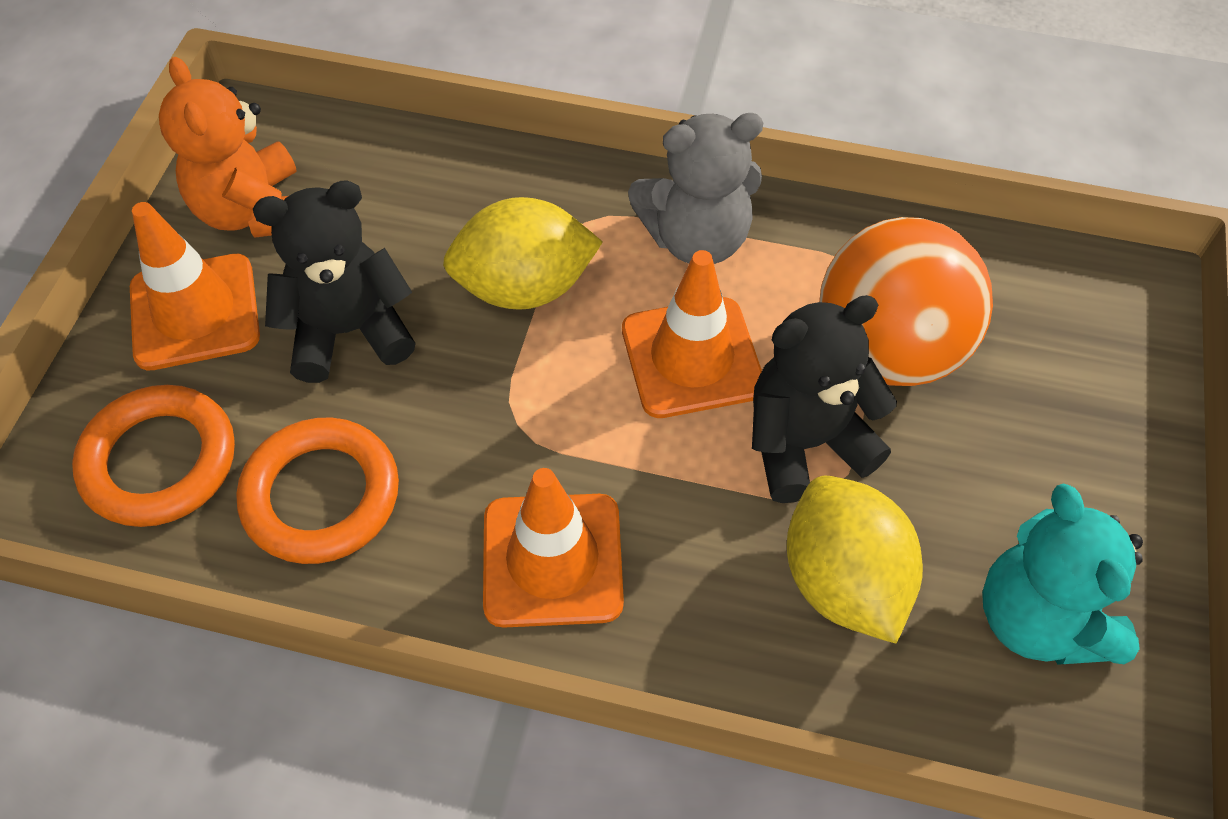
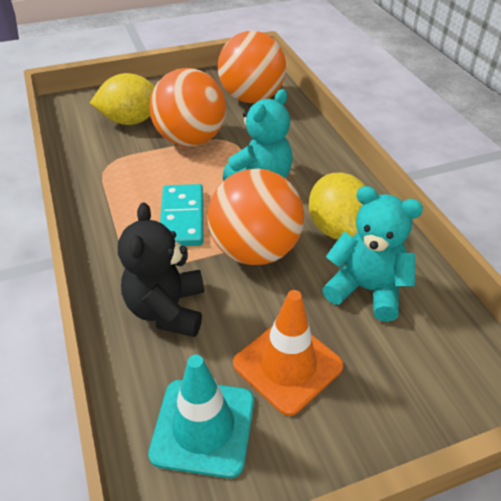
black teddy bear: 2 -> 1
grey teddy bear: 1 -> 0
orange ball: 1 -> 3
orange ring: 2 -> 0
orange teddy bear: 1 -> 0
orange traffic cone: 3 -> 1
turquoise domino: 0 -> 1
turquoise teddy bear: 1 -> 2
turquoise traffic cone: 0 -> 1

